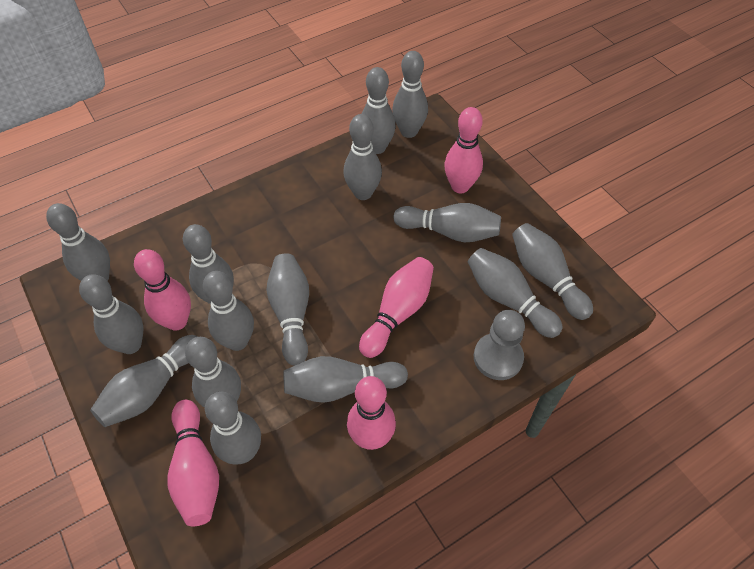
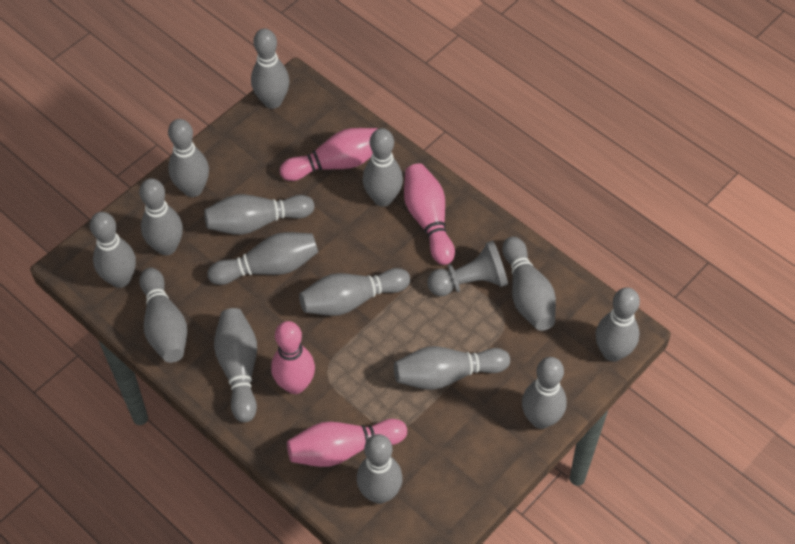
pink bowling pin: 5 -> 4

